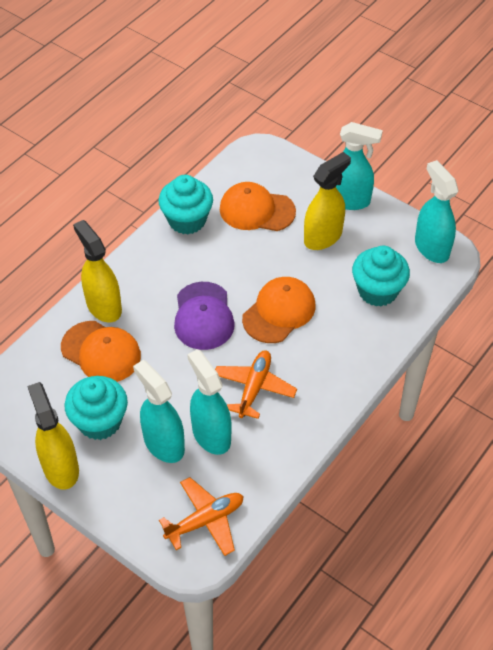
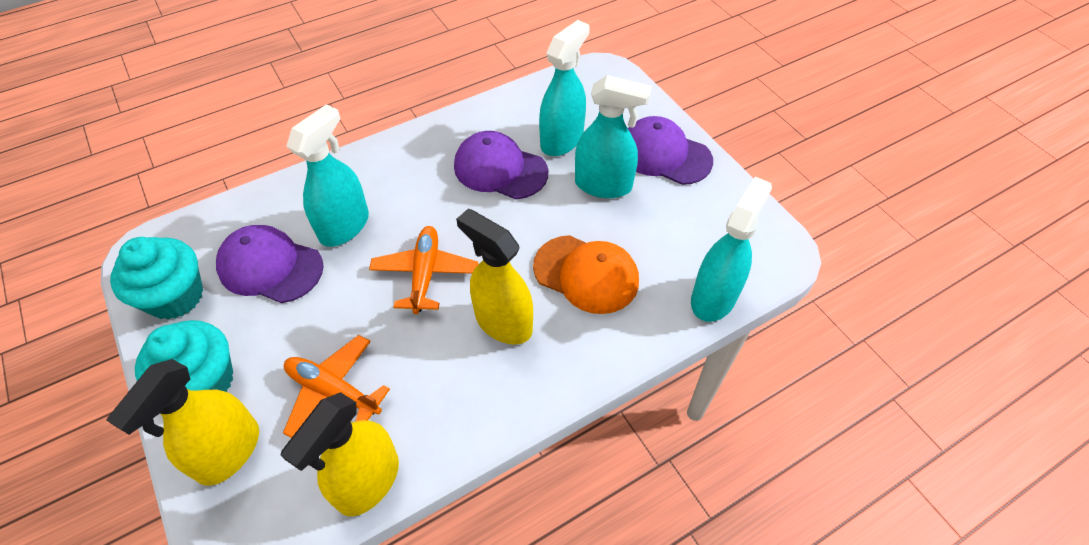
orange cap: 3 -> 1
purple cap: 1 -> 3
turquoise cupcake: 3 -> 2

